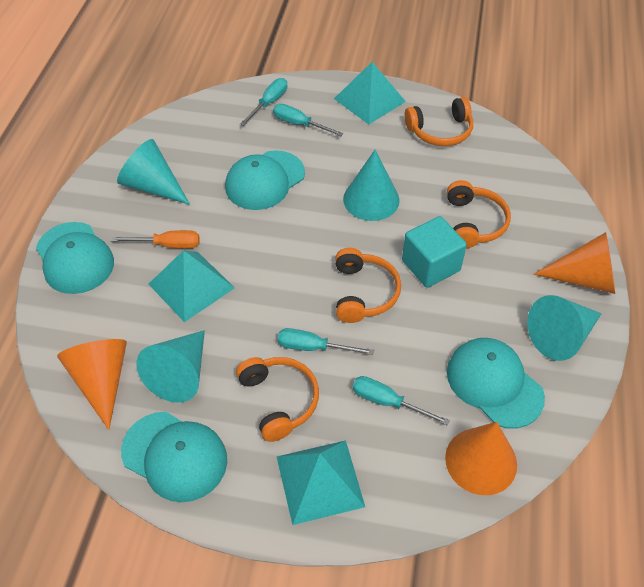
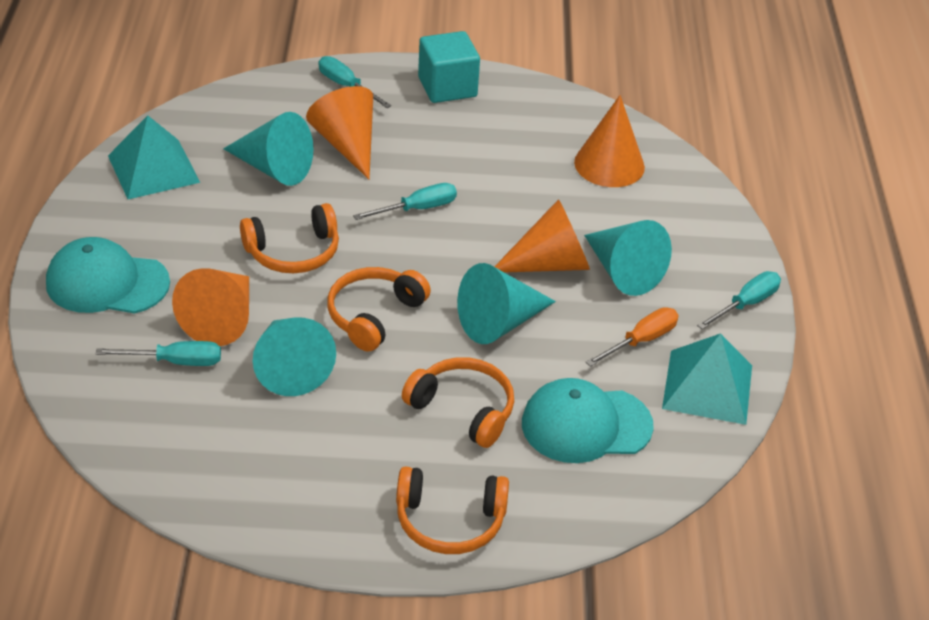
orange cone: 3 -> 4
turquoise cap: 4 -> 2
turquoise pyramid: 3 -> 2

